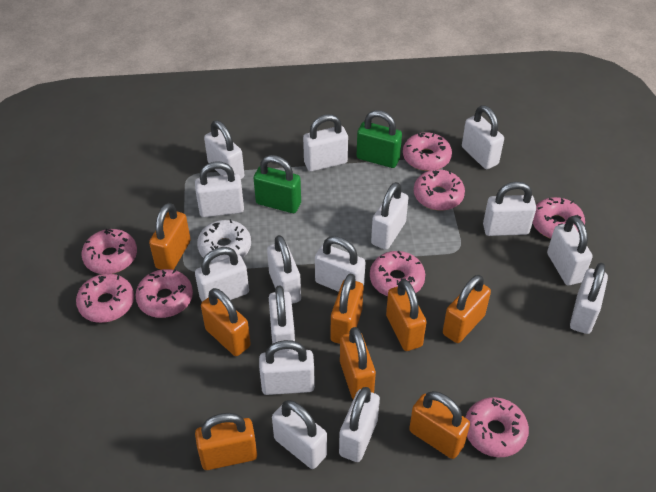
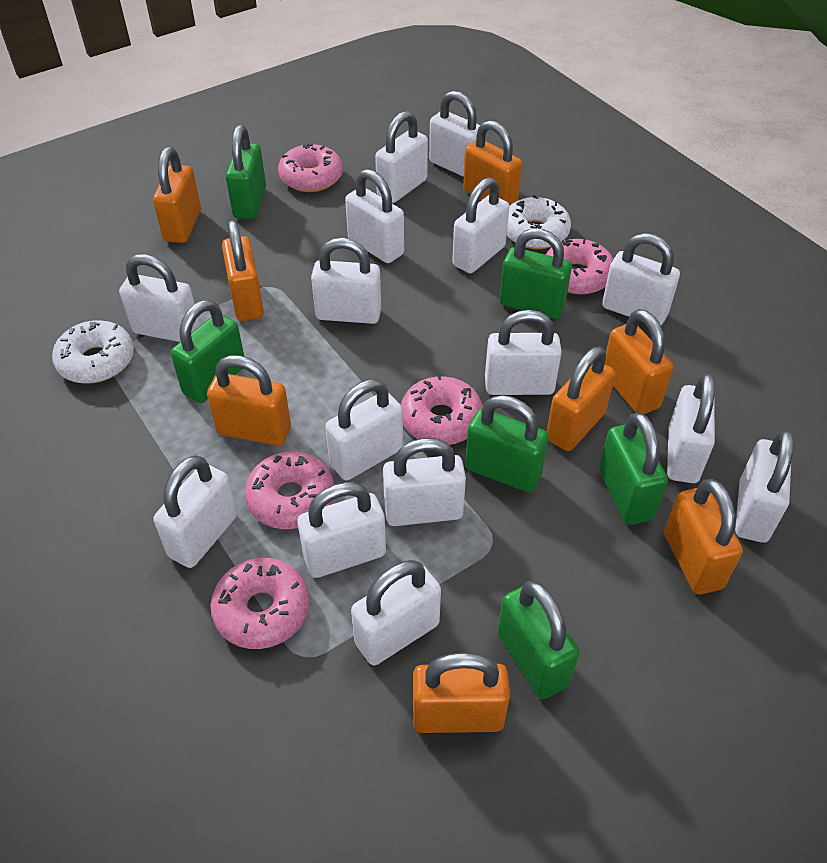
green padlock: 2 -> 6
pink donut: 8 -> 5
white donut: 1 -> 2

